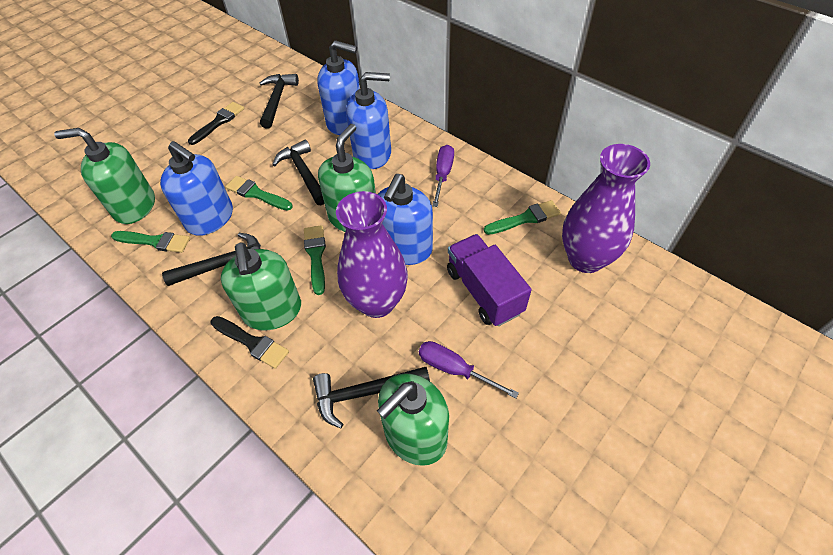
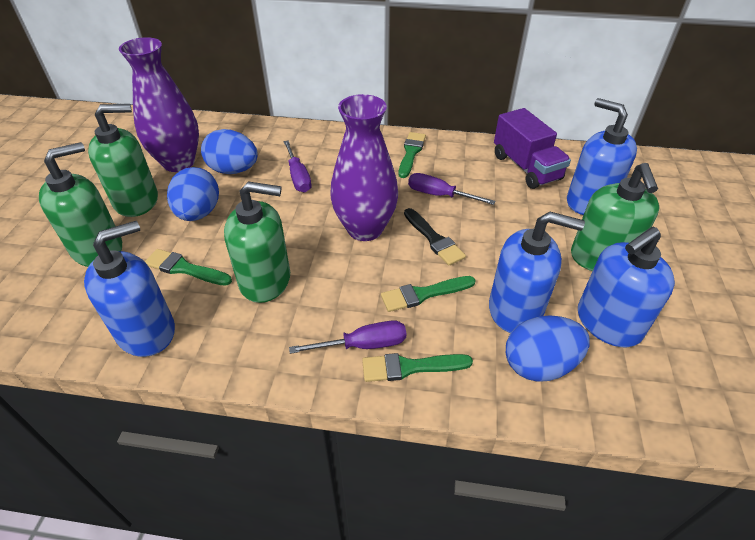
black brush: 2 -> 1
black hammer: 4 -> 0
blue egg: 0 -> 3
purple screwdriver: 2 -> 3

